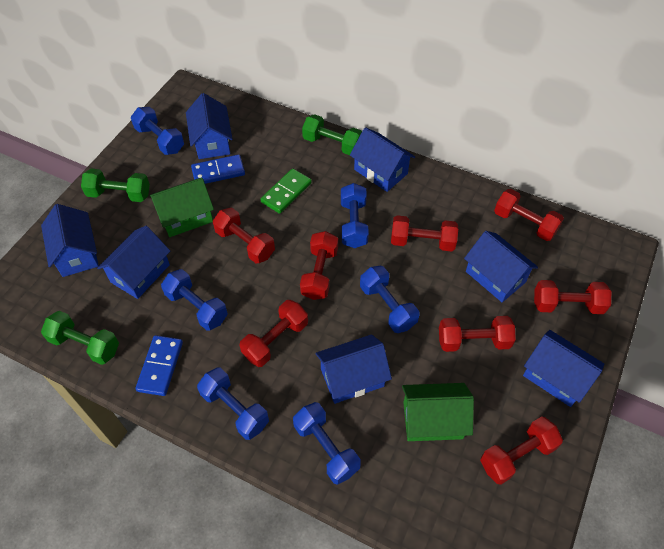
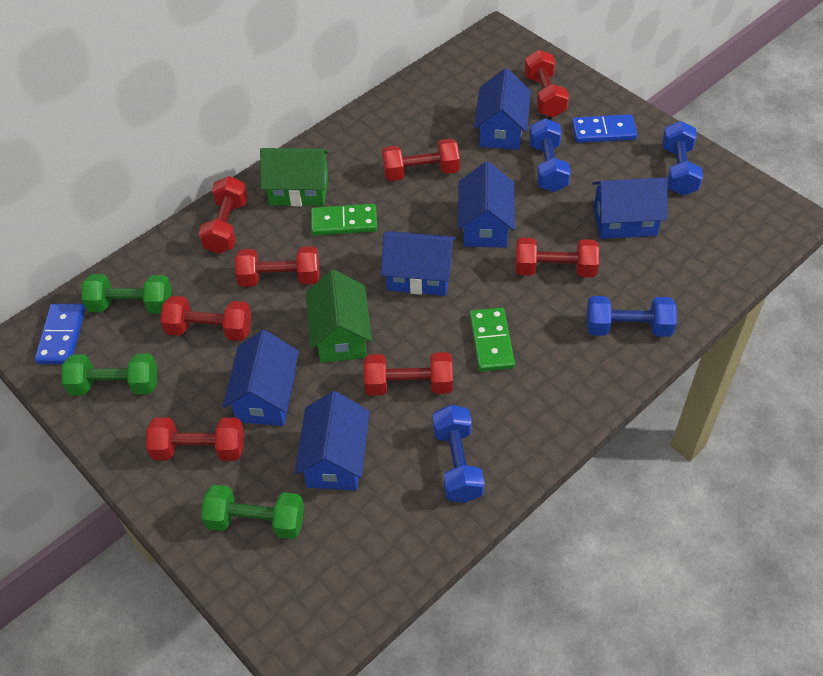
blue dumbbell: 6 -> 4
blue house: 7 -> 6
green domino: 1 -> 2

